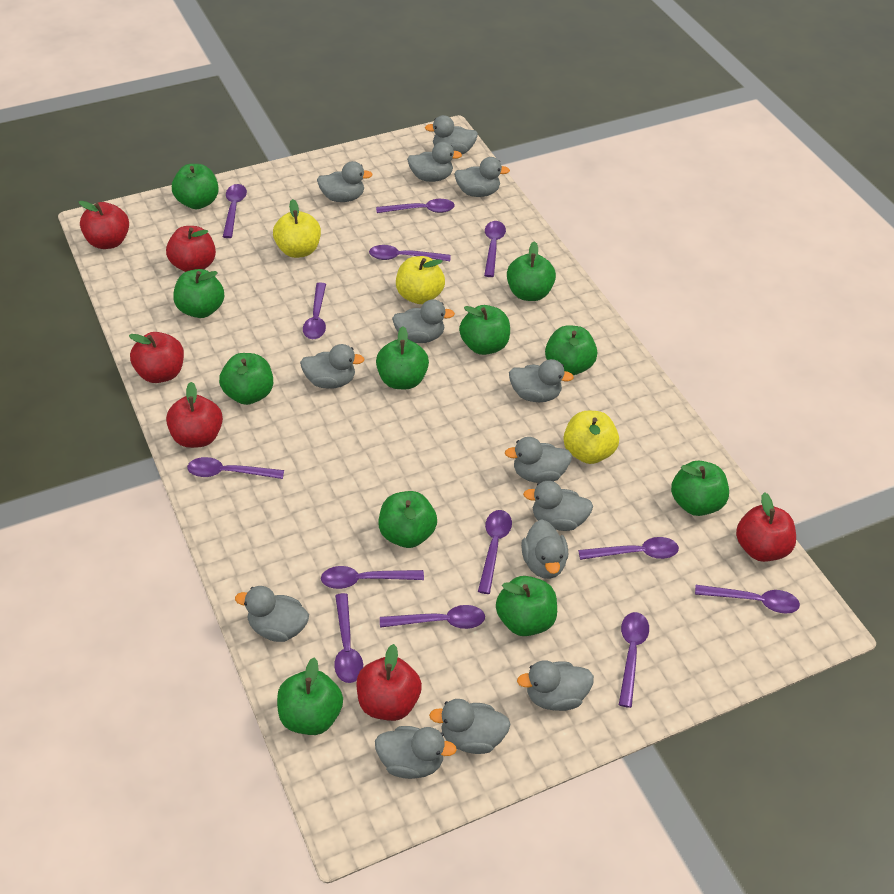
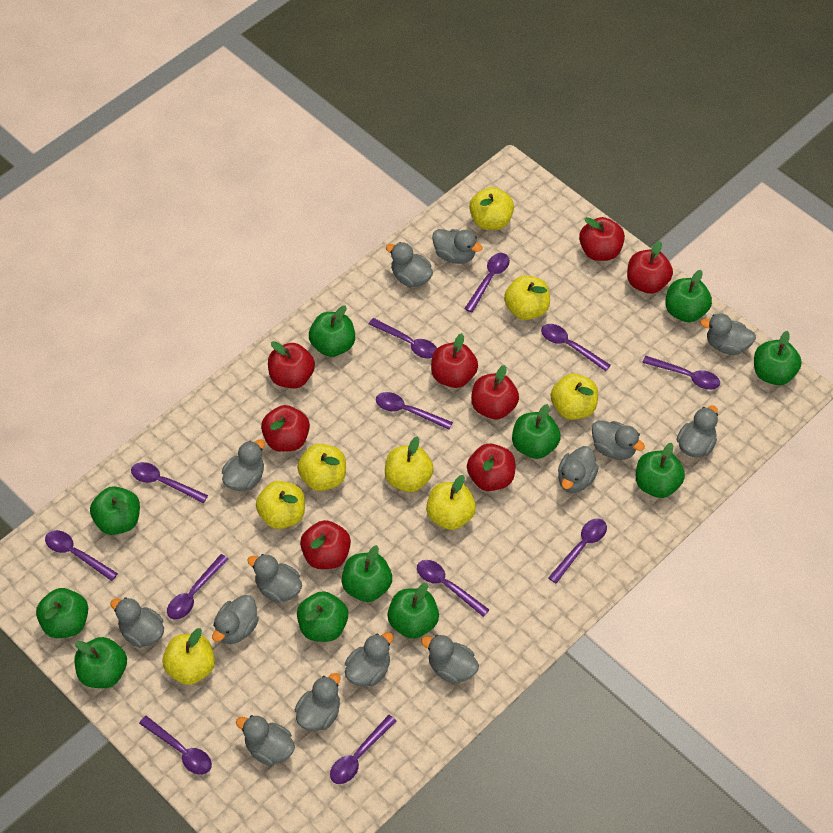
purple spoon: 13 -> 12
red apple: 6 -> 8
yellow apple: 3 -> 8

